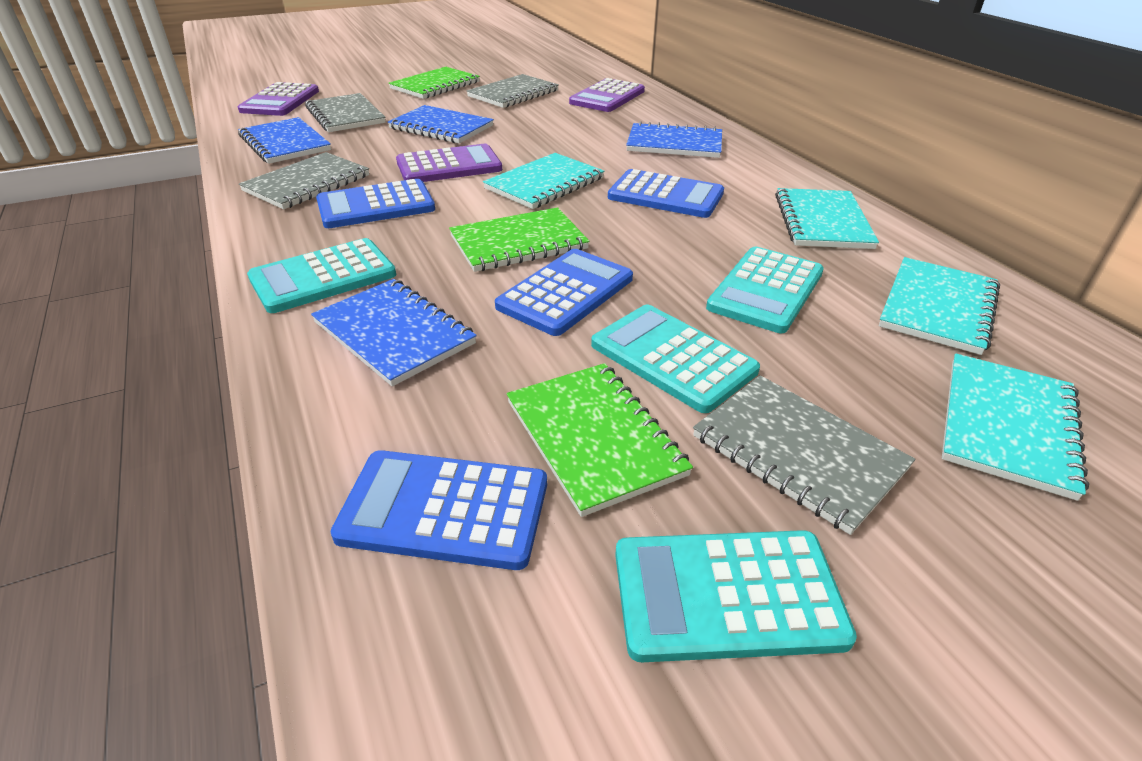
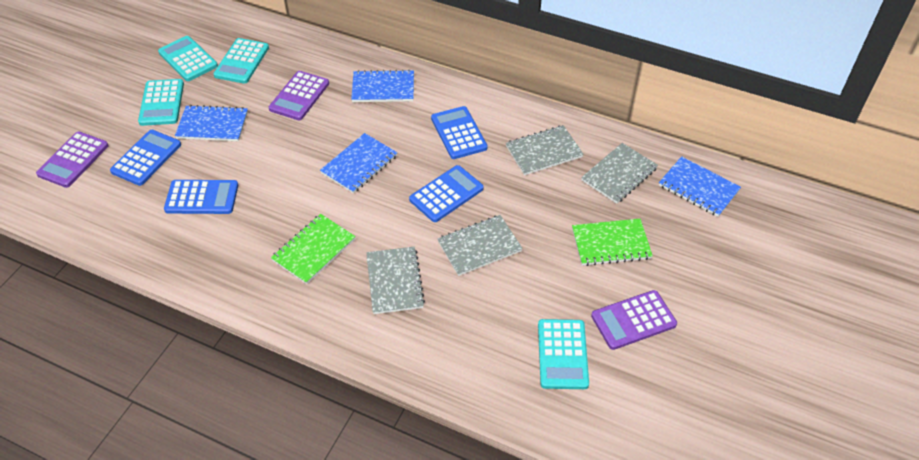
green notebook: 3 -> 2
turquoise notebook: 4 -> 0

